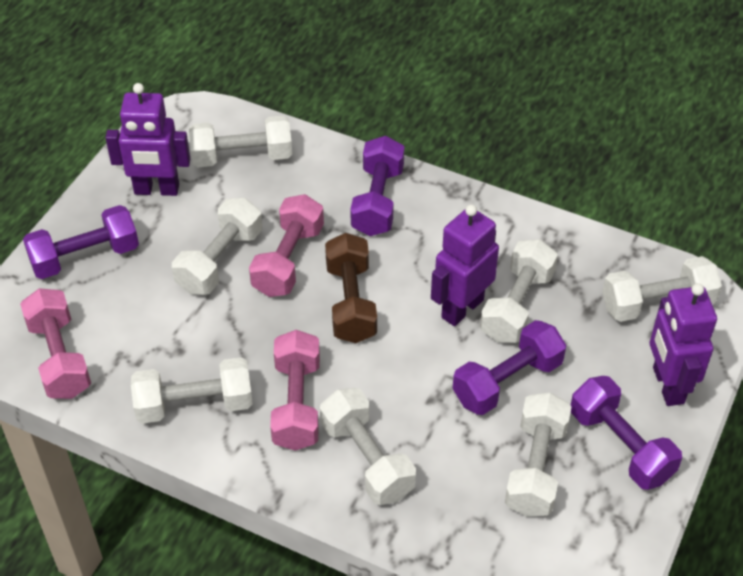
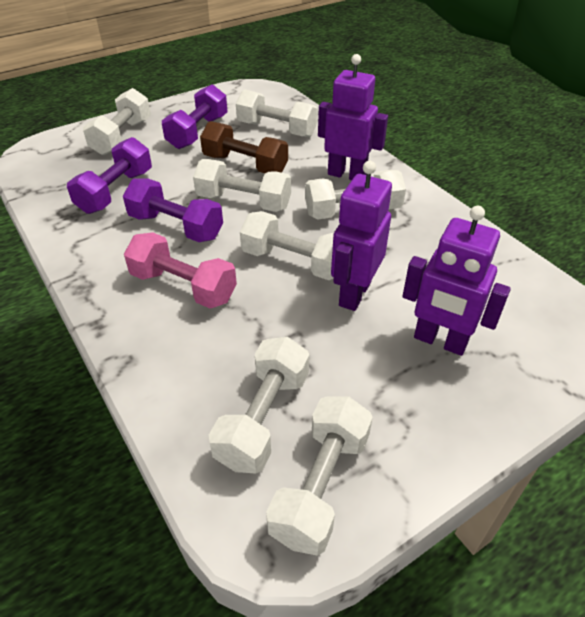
pink dumbbell: 3 -> 1
purple dumbbell: 4 -> 3

